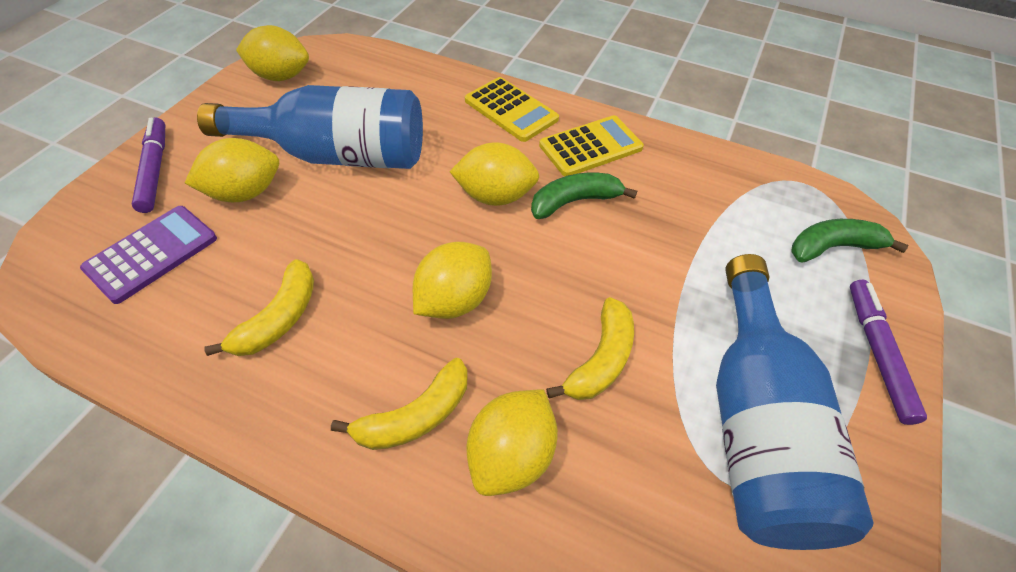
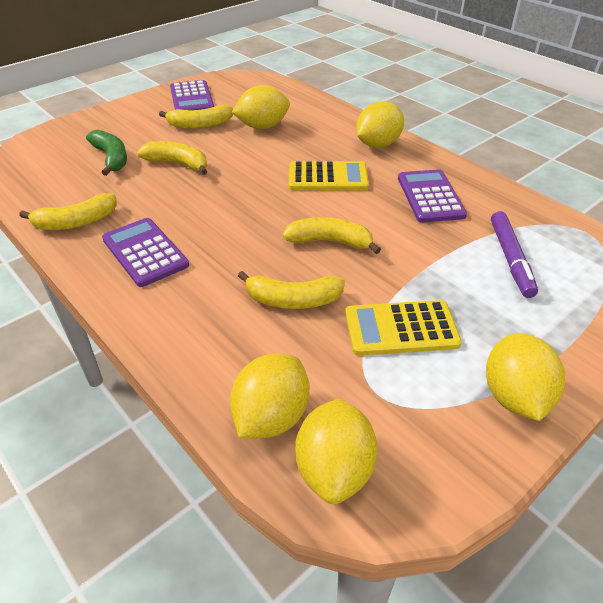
blue bottle: 2 -> 0
green banana: 2 -> 1
purple calculator: 1 -> 3
purple marker: 2 -> 1
yellow banana: 3 -> 5

